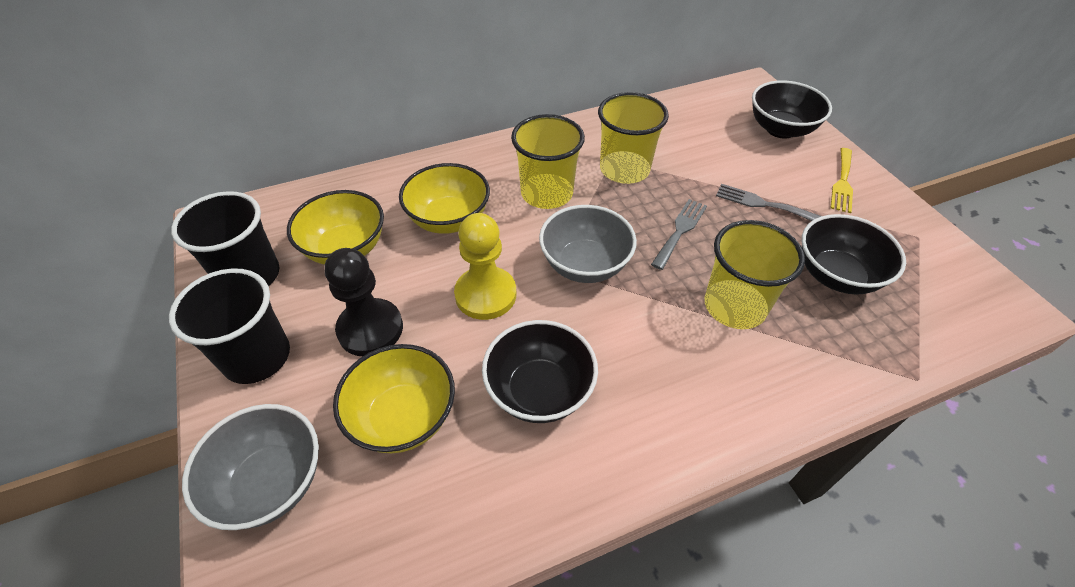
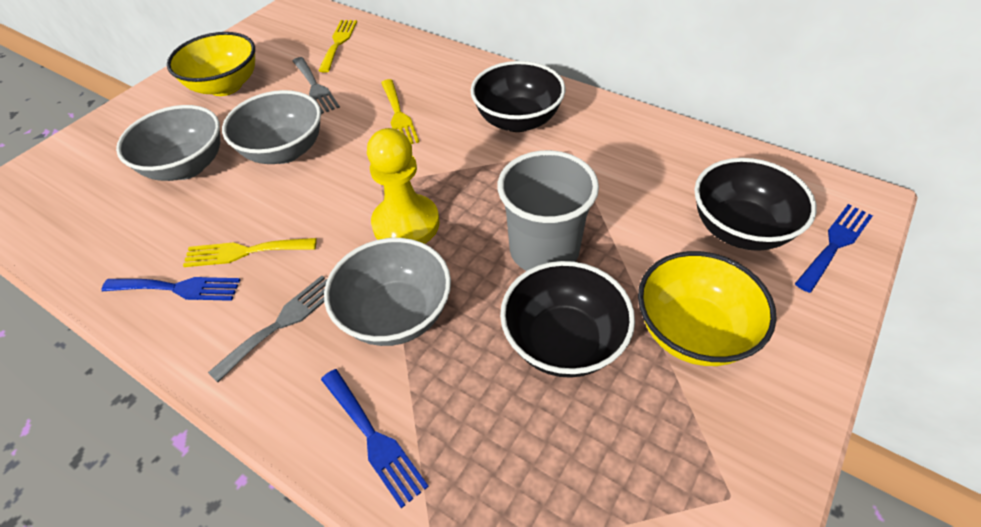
black cup: 2 -> 0
black pawn: 1 -> 0
blue fork: 0 -> 3
grey bowl: 2 -> 3
grey cup: 0 -> 1
yellow bowl: 3 -> 2
yellow cup: 3 -> 0
yellow fork: 1 -> 3

